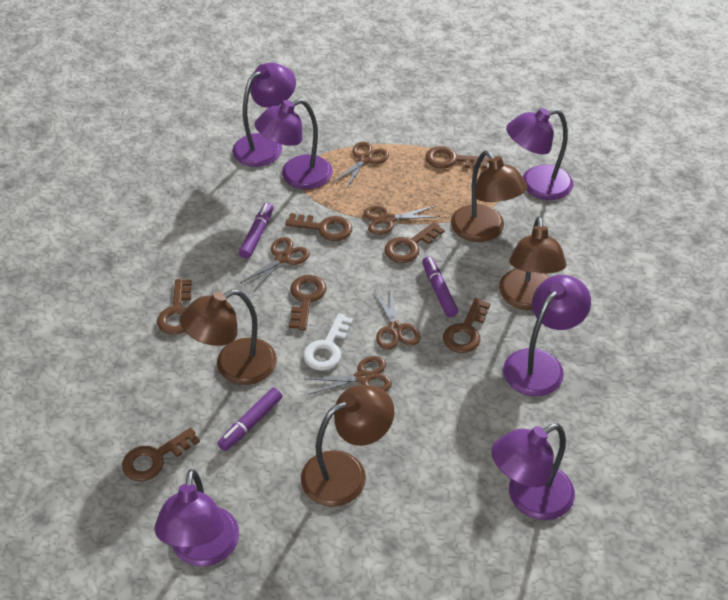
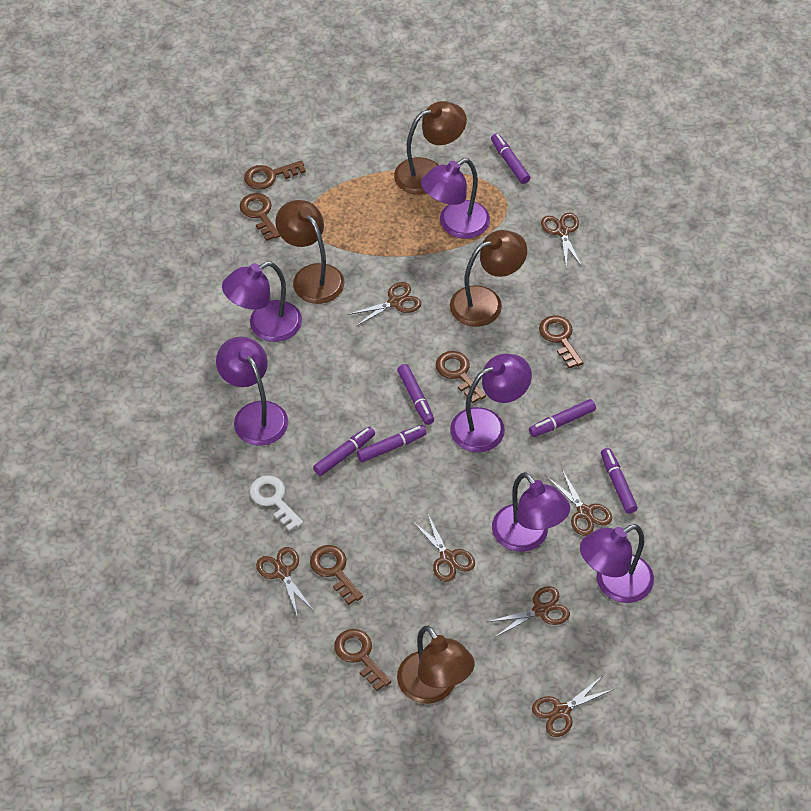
brown key: 7 -> 6
brown scissors: 5 -> 7
purple marker: 3 -> 6

